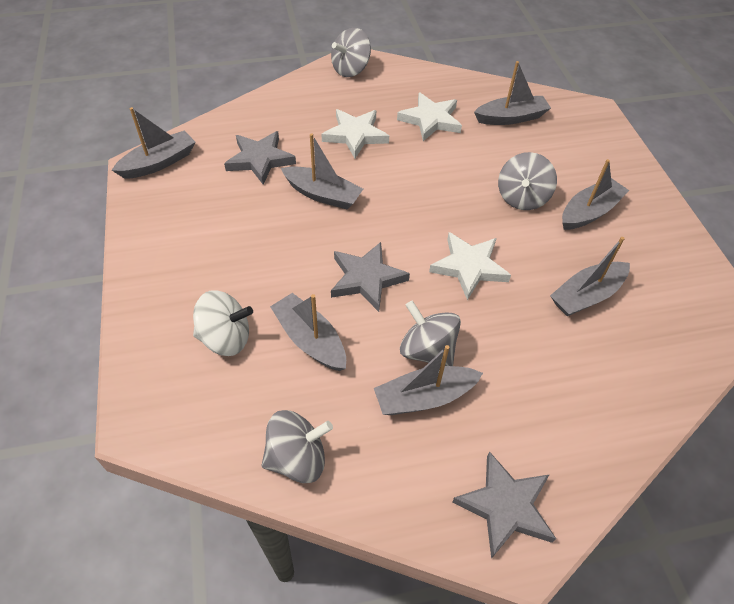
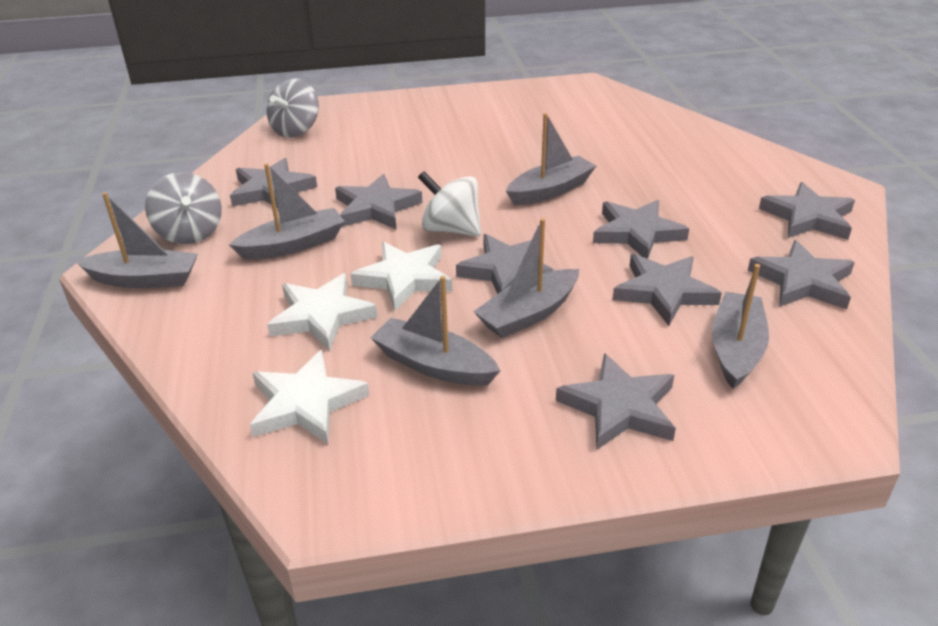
grey boat: 7 -> 6
grey spinning top: 4 -> 2
grey star: 3 -> 8

